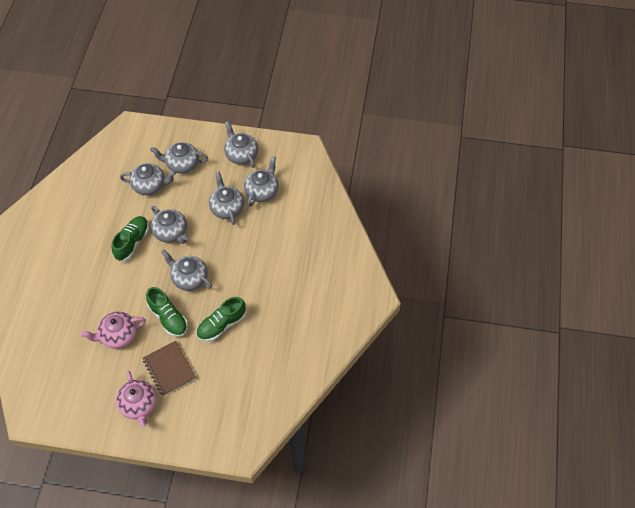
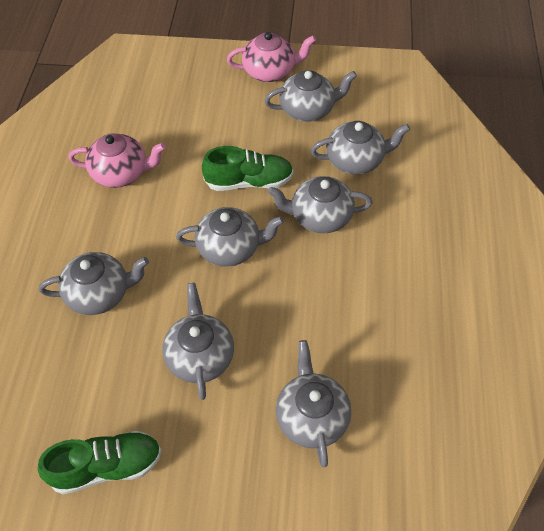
brown notebook: 1 -> 0
green shoe: 3 -> 2

